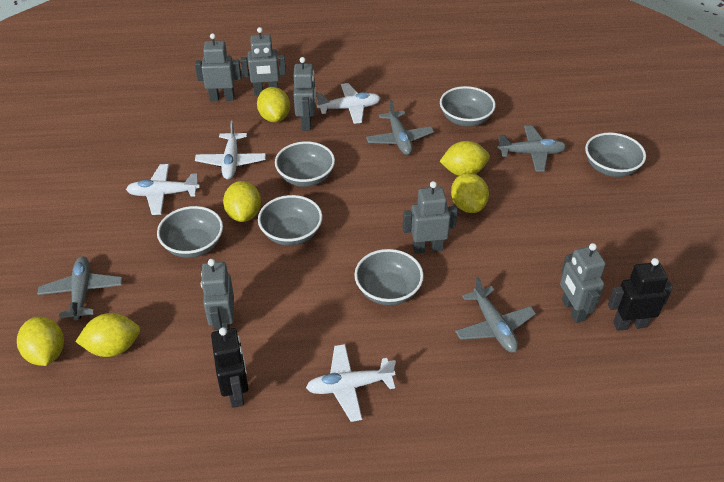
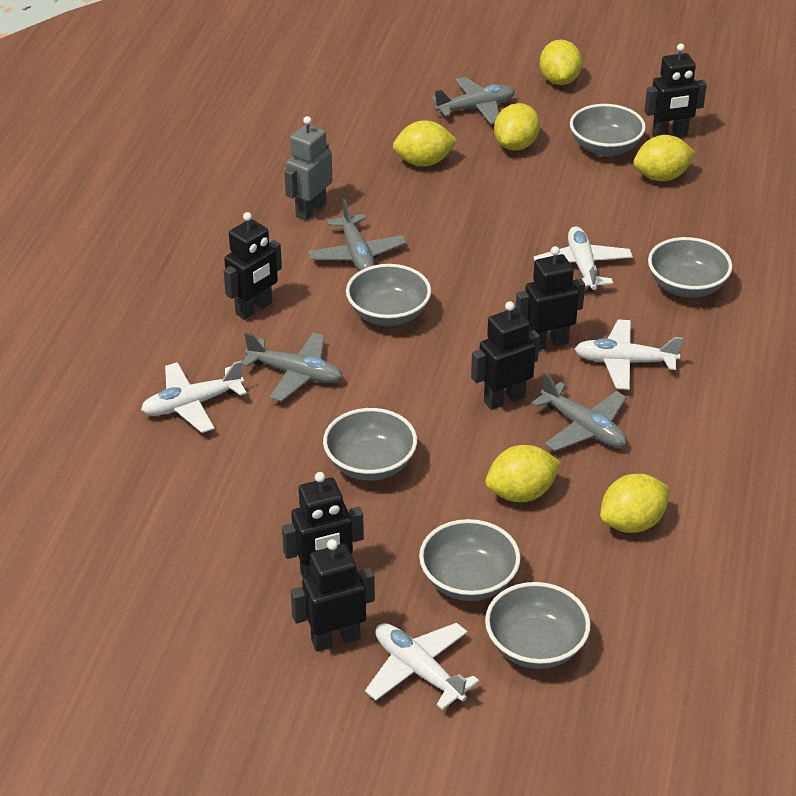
black robot: 2 -> 6
grey robot: 6 -> 1

